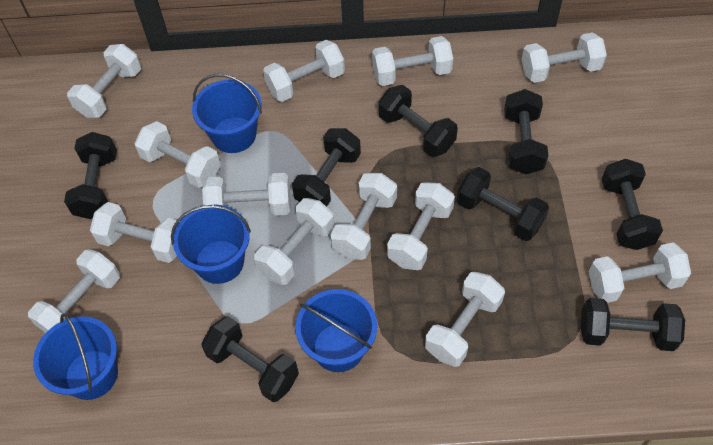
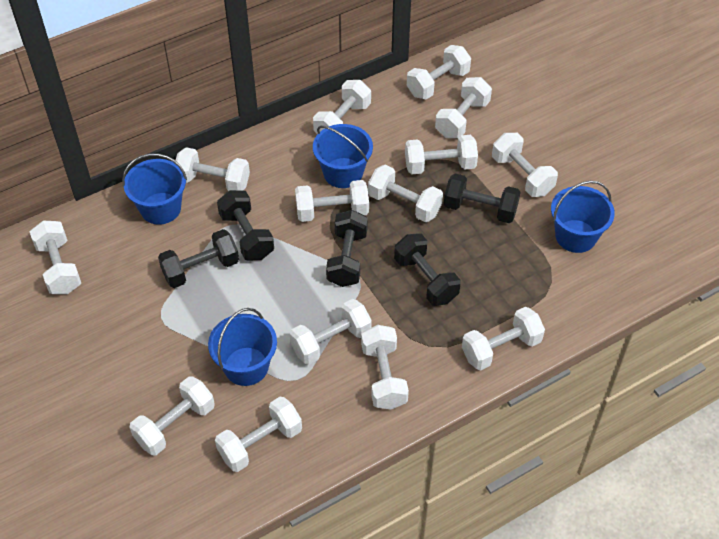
black dumbbell: 8 -> 5
white dumbbell: 13 -> 14

